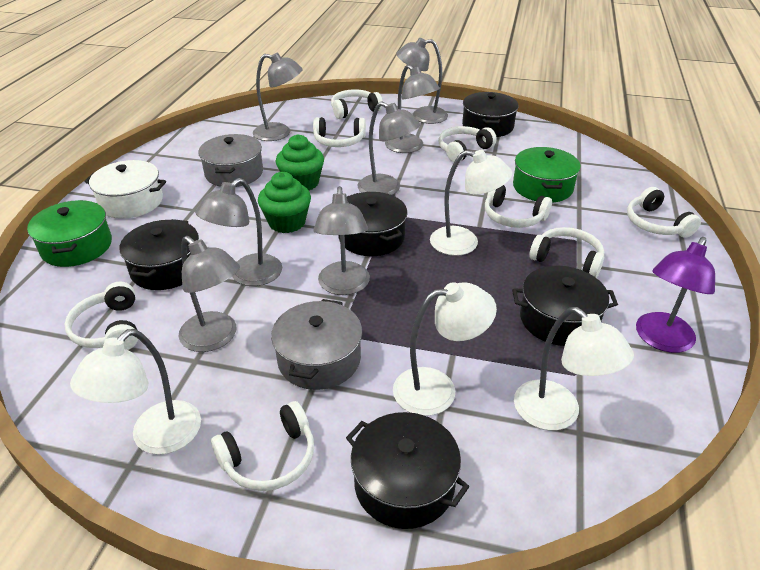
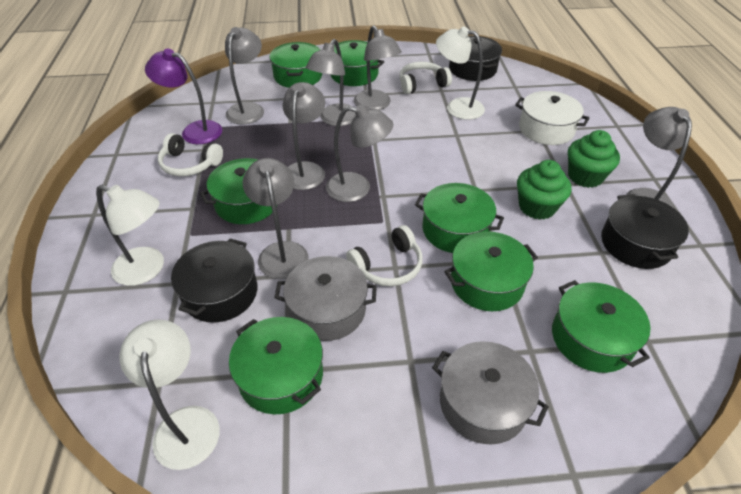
black pot: 5 -> 3
green pot: 2 -> 7
white headphones: 8 -> 3
white lamp: 4 -> 3

